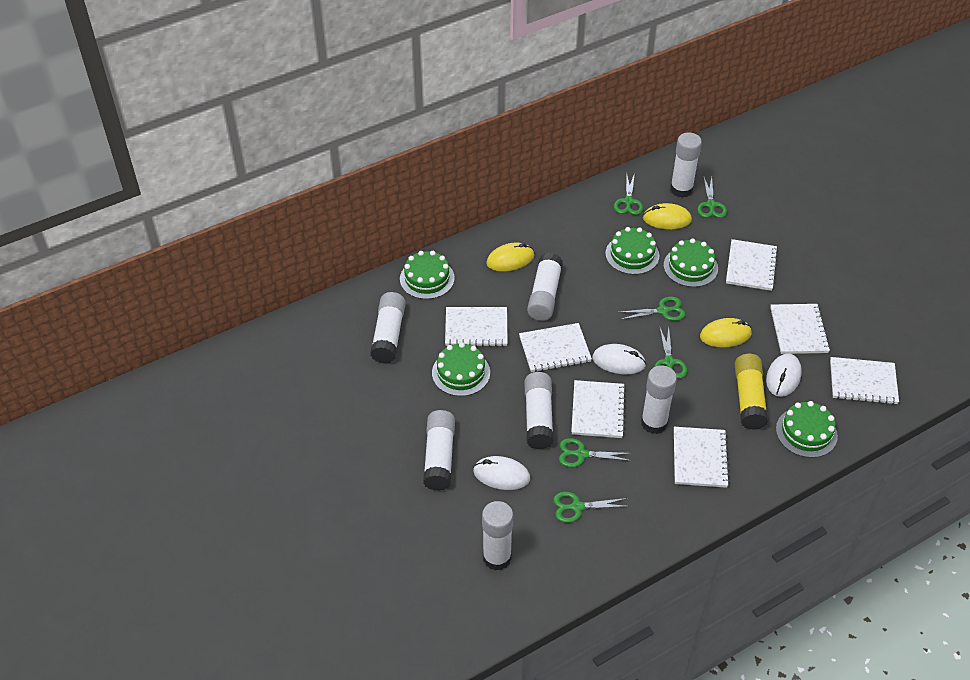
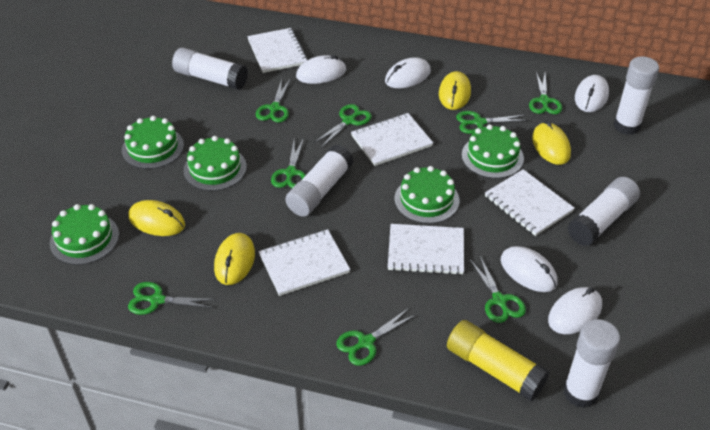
green scissors: 6 -> 8
white glue stick: 7 -> 5
white mouse: 3 -> 5
white notebook: 7 -> 5
yellow mouse: 3 -> 4

